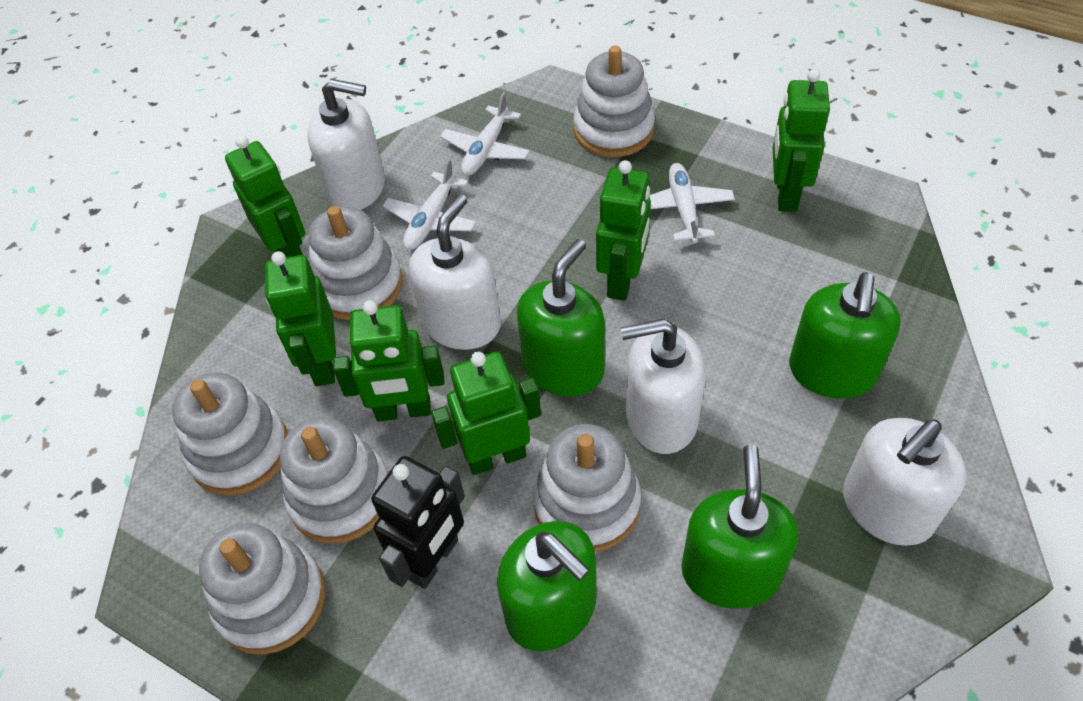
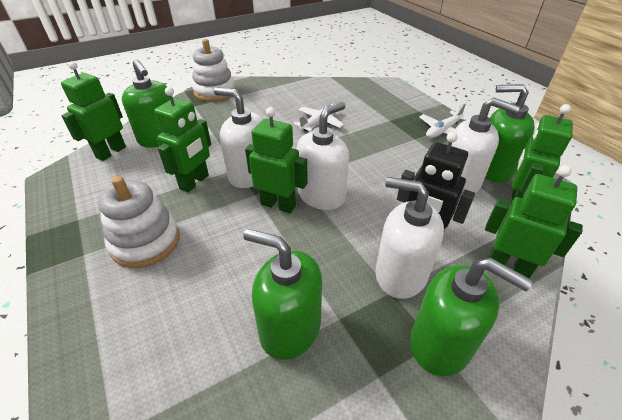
green robot: 6 -> 5
white plane: 3 -> 2
white stacking toy: 6 -> 2

